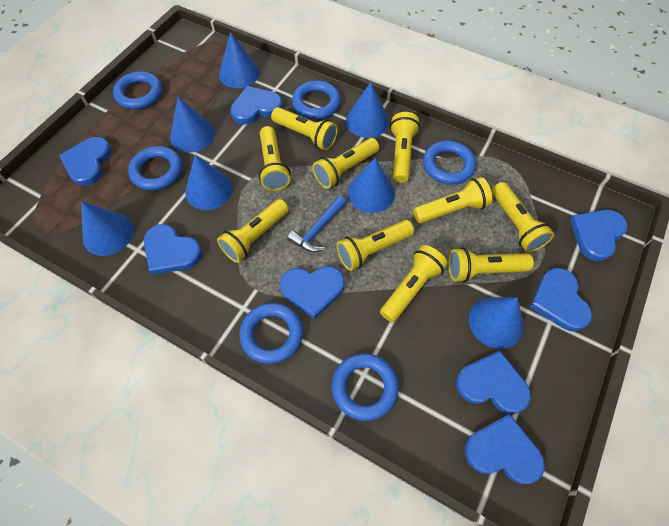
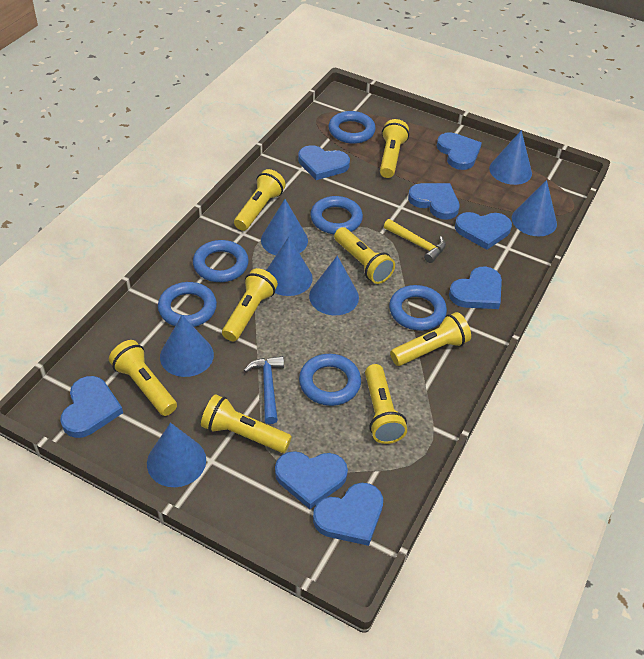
yellow flashlight: 10 -> 8
yellow hammer: 0 -> 1

